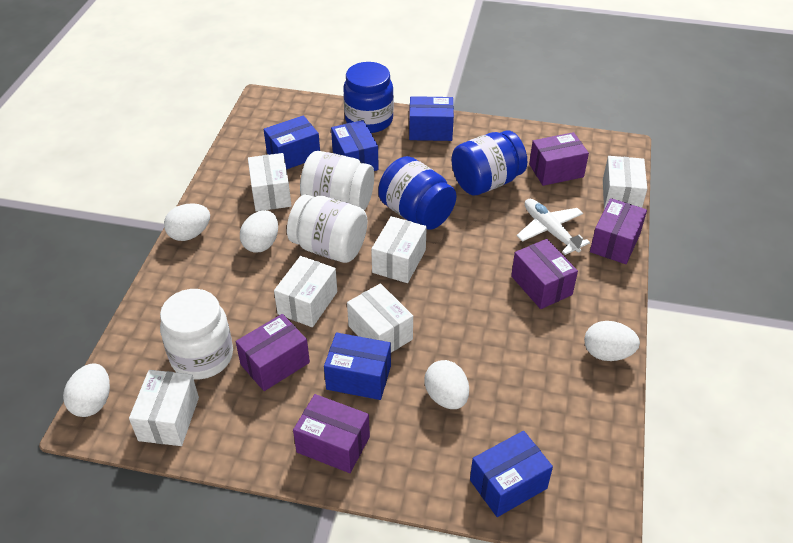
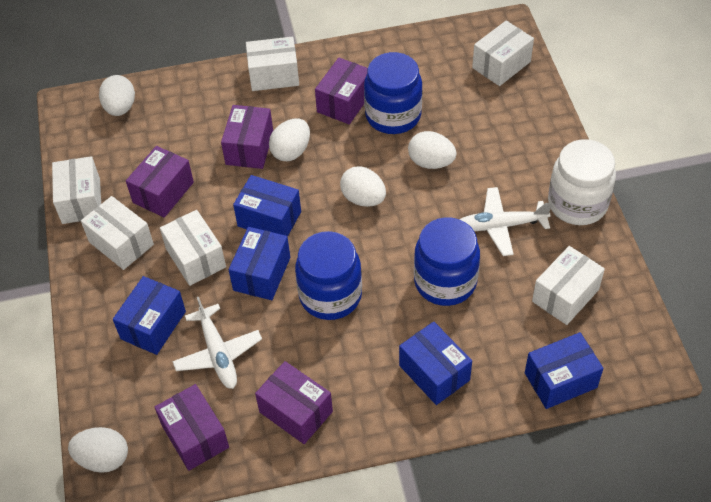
white jar: 3 -> 1
white plane: 1 -> 2

